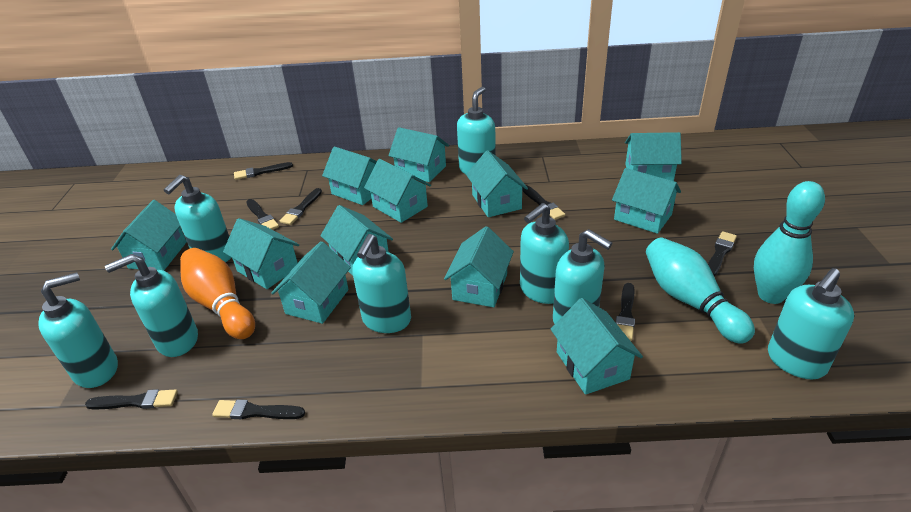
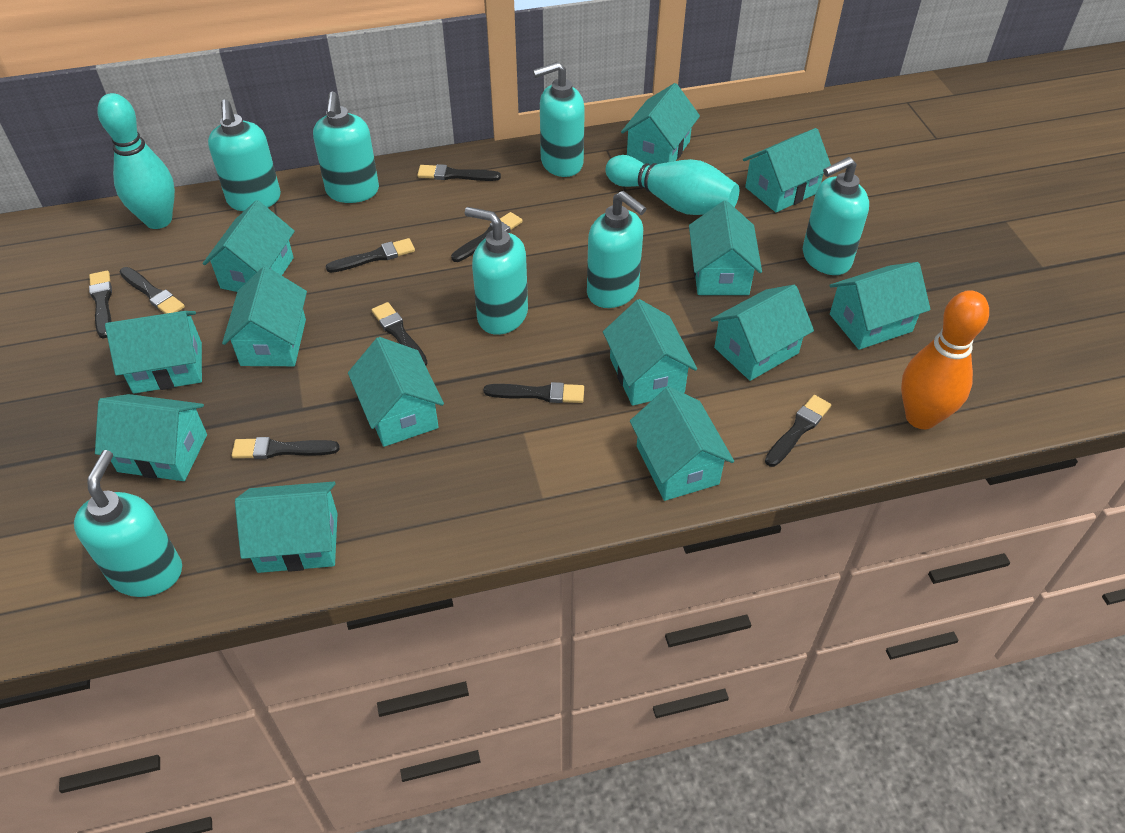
black brush: 8 -> 9
turquoise house: 12 -> 13
turquoise soap dispenser: 8 -> 7

